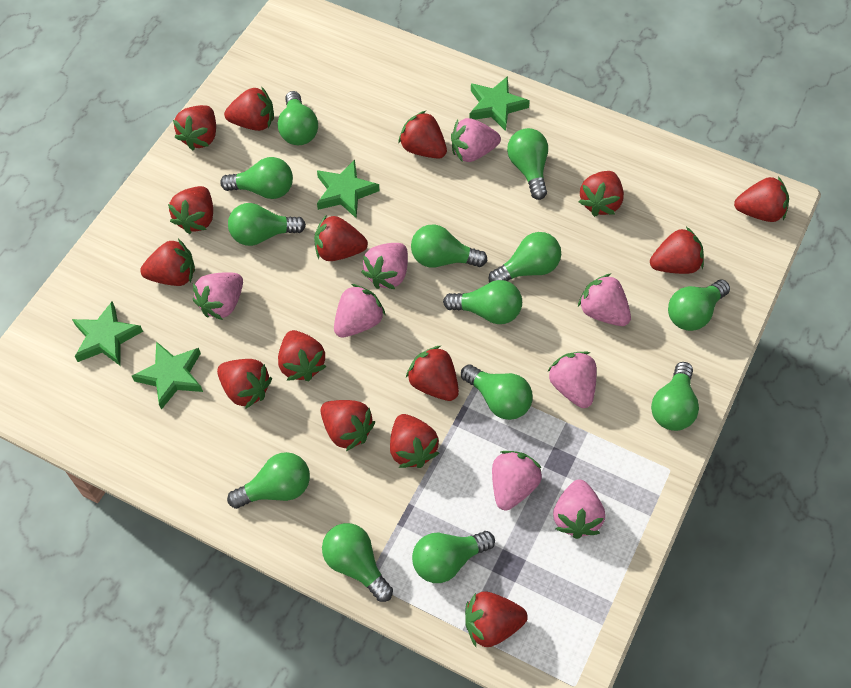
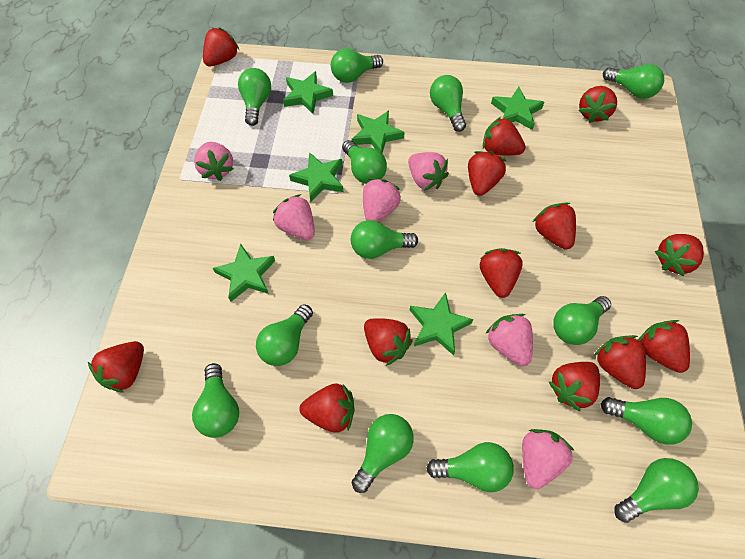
green star: 4 -> 6
pink strawberry: 8 -> 6
red strawberry: 15 -> 13

